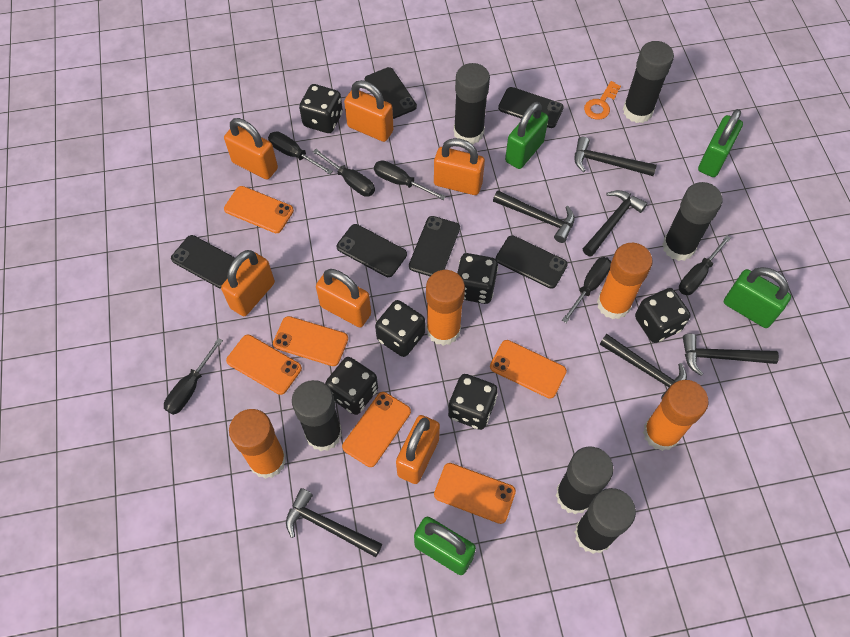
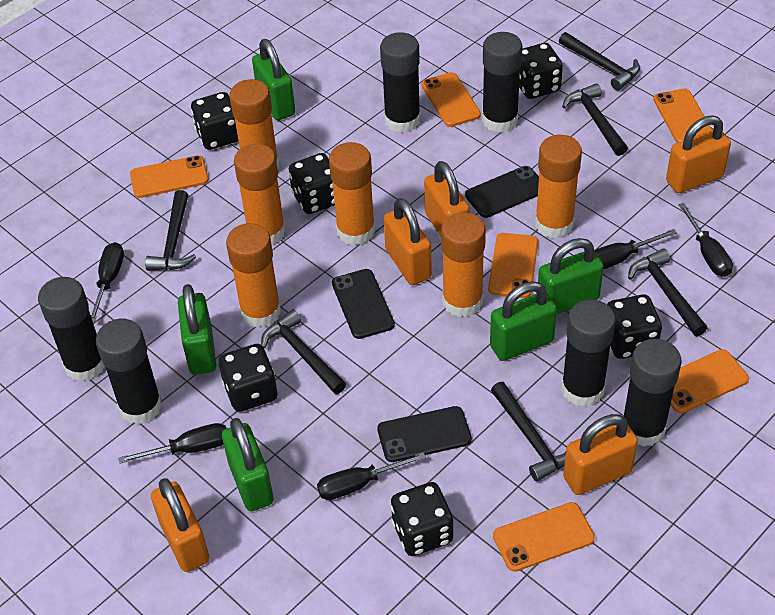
black phone: 6 -> 3
black screwdriver: 6 -> 5
green padlock: 4 -> 5
orange glue stick: 4 -> 6
orange key: 1 -> 0
orange padlock: 6 -> 5

